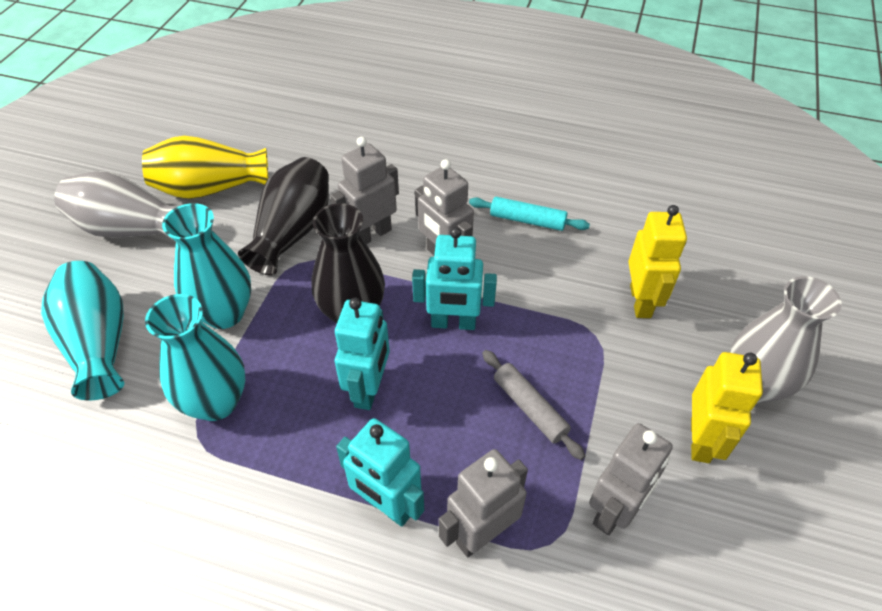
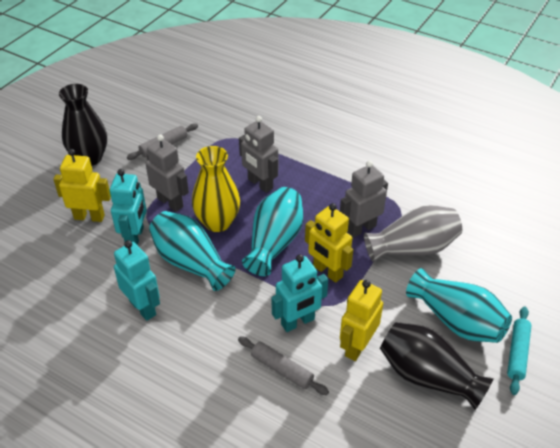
grey robot: 4 -> 3
grey rolling pin: 1 -> 2
grey vase: 2 -> 1
yellow robot: 2 -> 3

